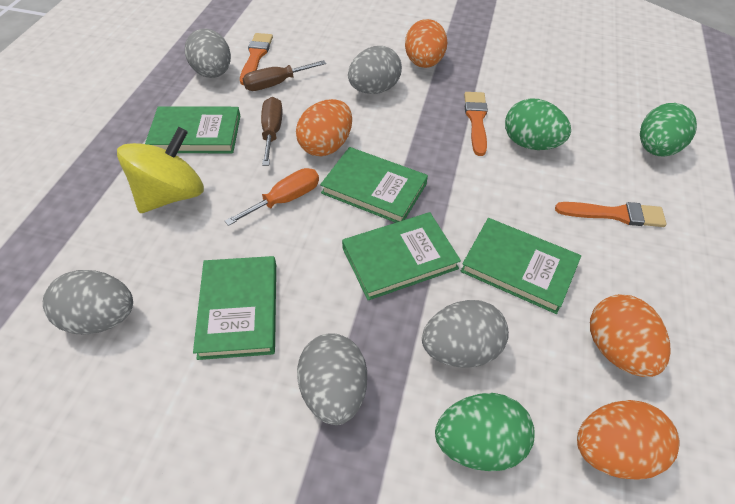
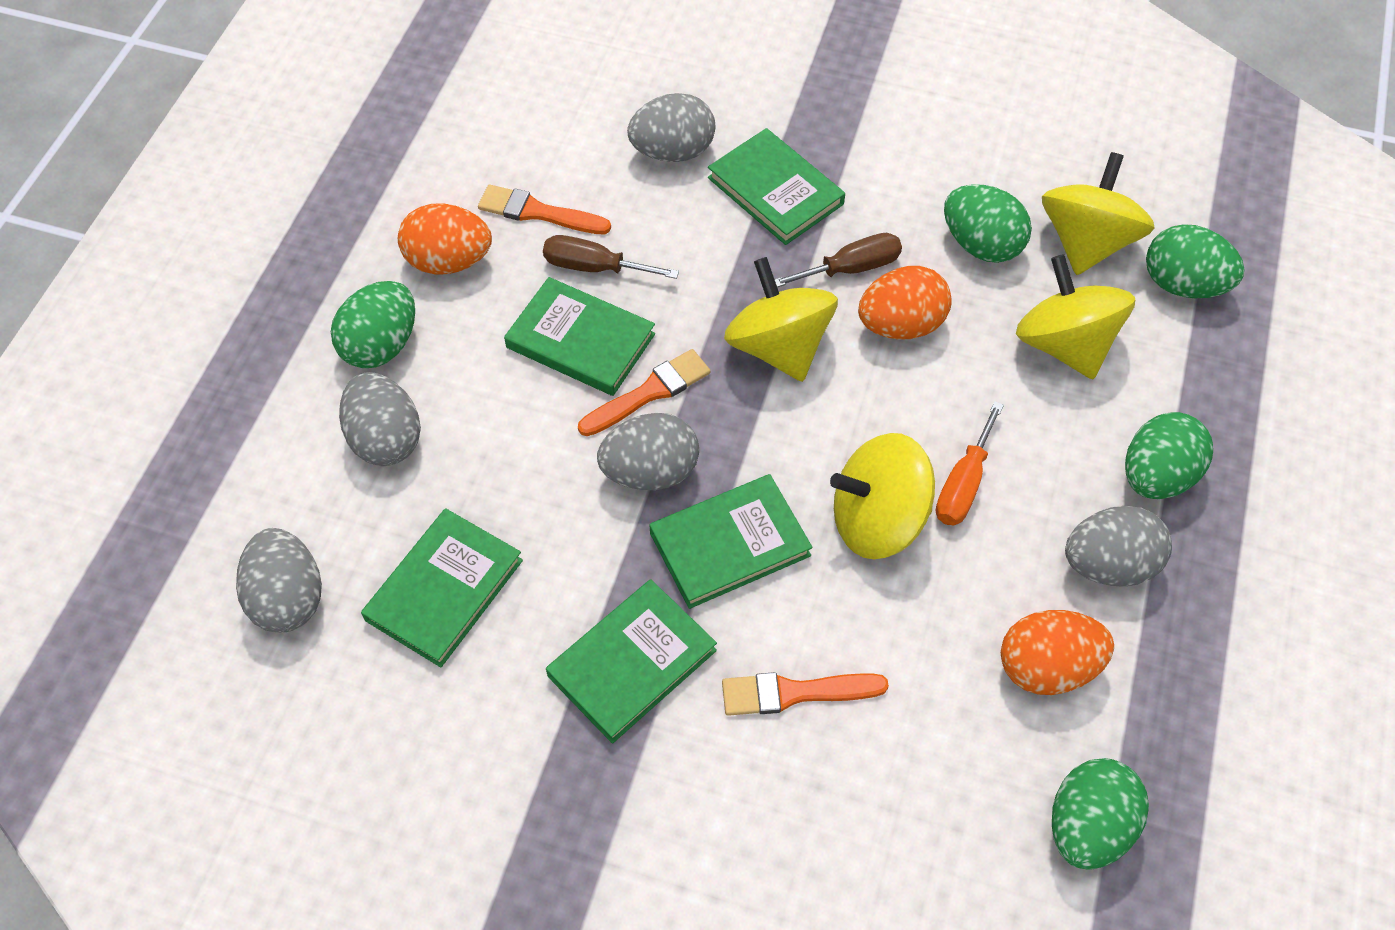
green egg: 3 -> 5
orange egg: 4 -> 3
yellow spinning top: 1 -> 4

